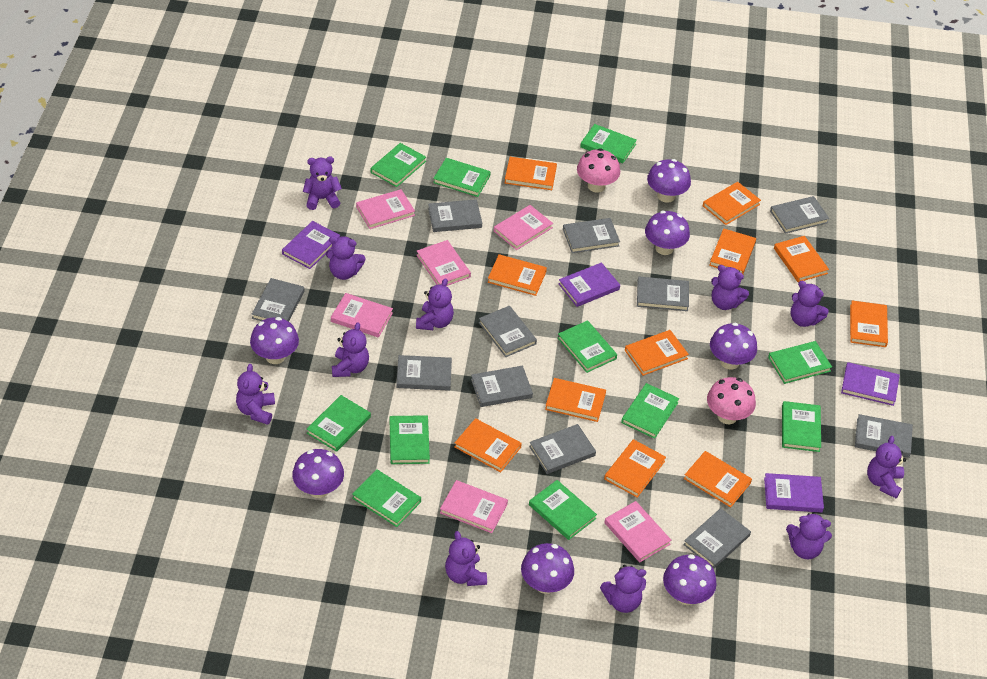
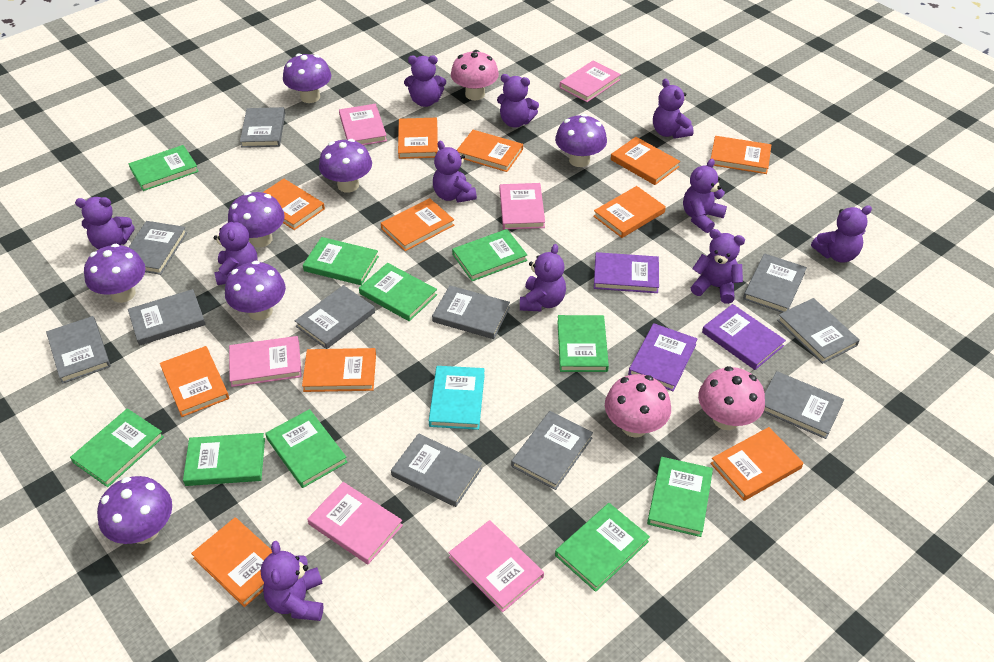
green book: 11 -> 10
pink mushroom: 2 -> 3
purple book: 4 -> 3
turquoise book: 0 -> 1

